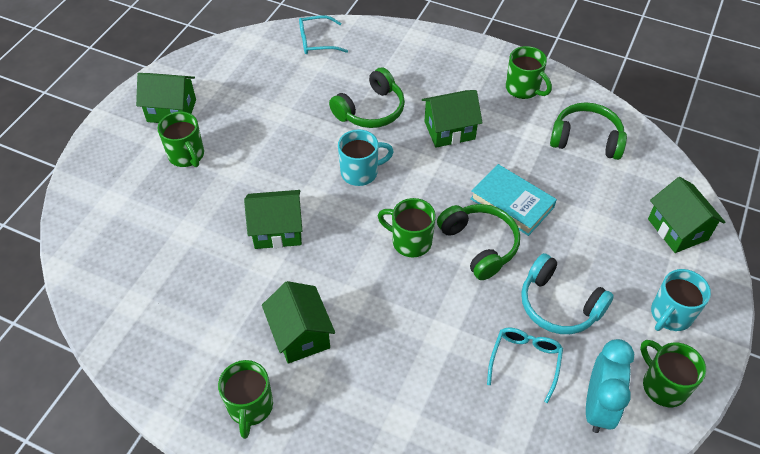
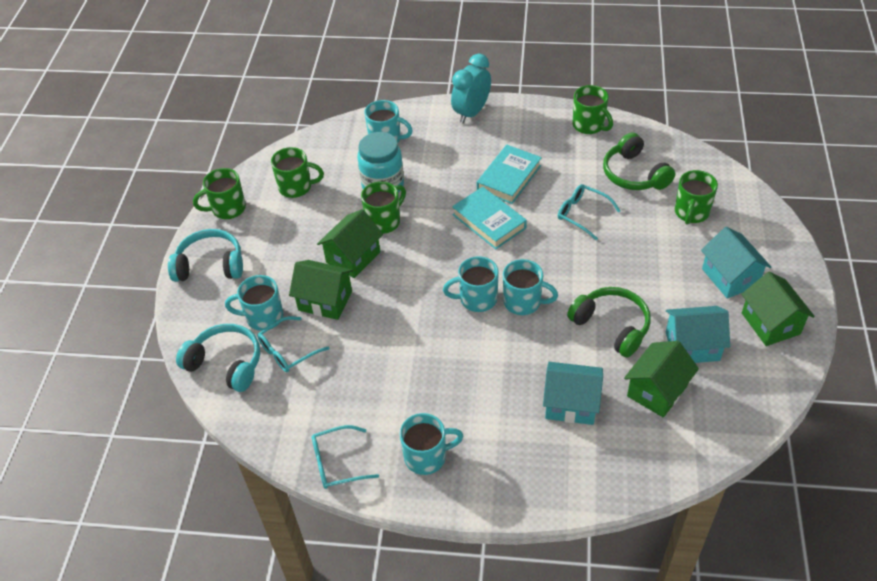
green headphones: 3 -> 2
green house: 5 -> 4
turquoise book: 1 -> 2
turquoise glasses: 2 -> 3
turquoise headphones: 1 -> 2
turquoise house: 0 -> 3
turquoise jar: 0 -> 1
turquoise mug: 2 -> 5

